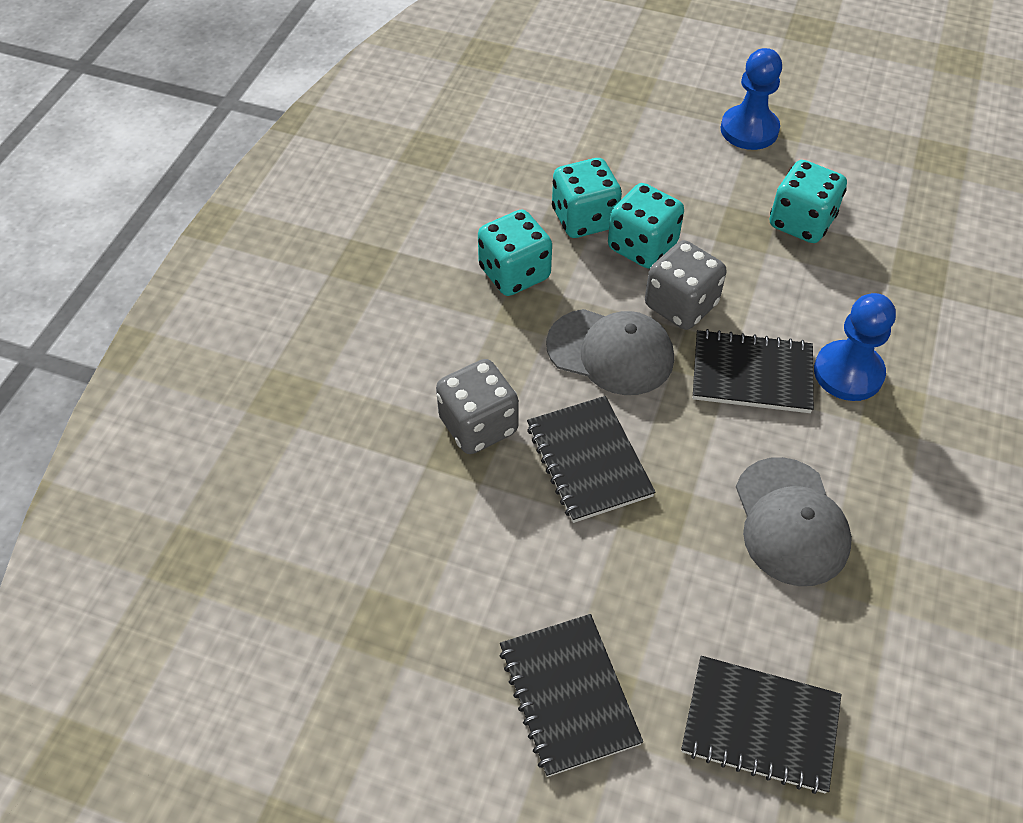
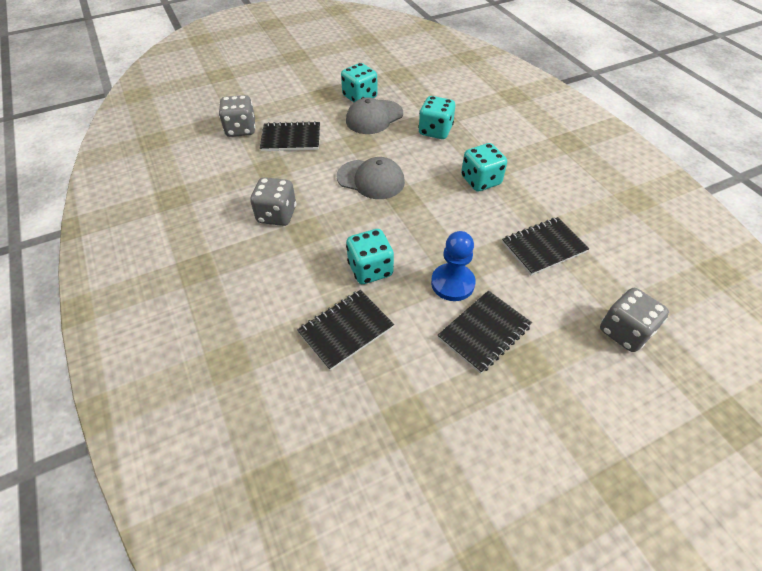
blue pawn: 2 -> 1
grey dice: 2 -> 3

